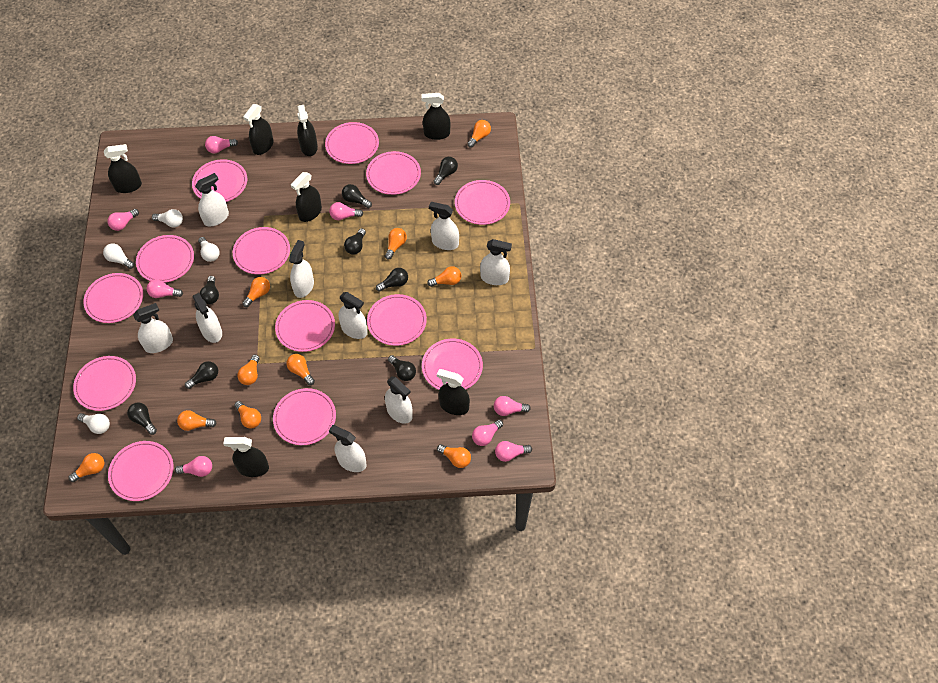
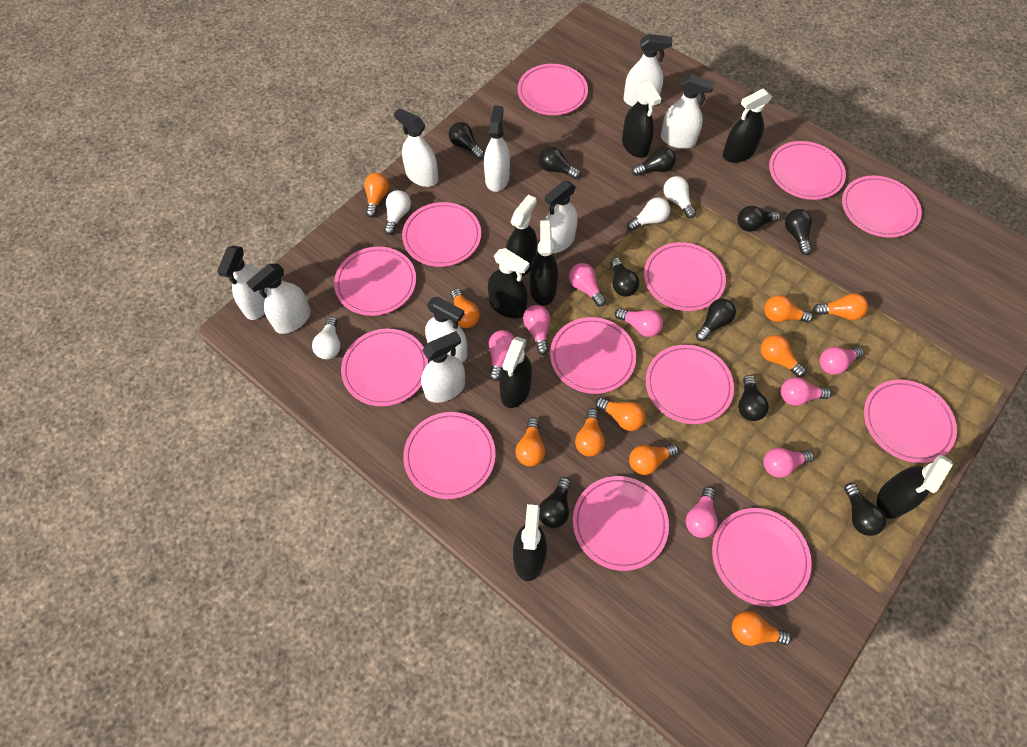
black light bulb: 8 -> 10
black spray bottle: 7 -> 8

